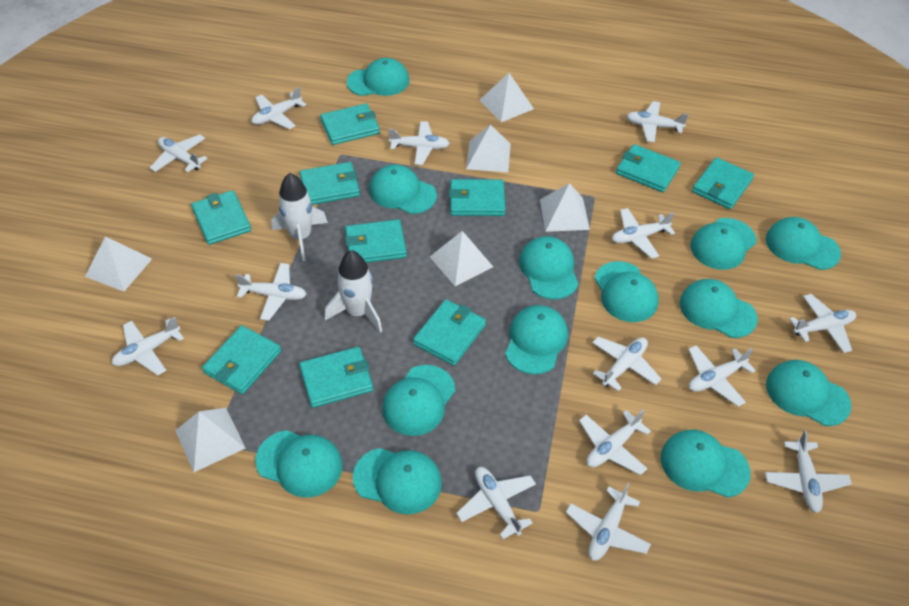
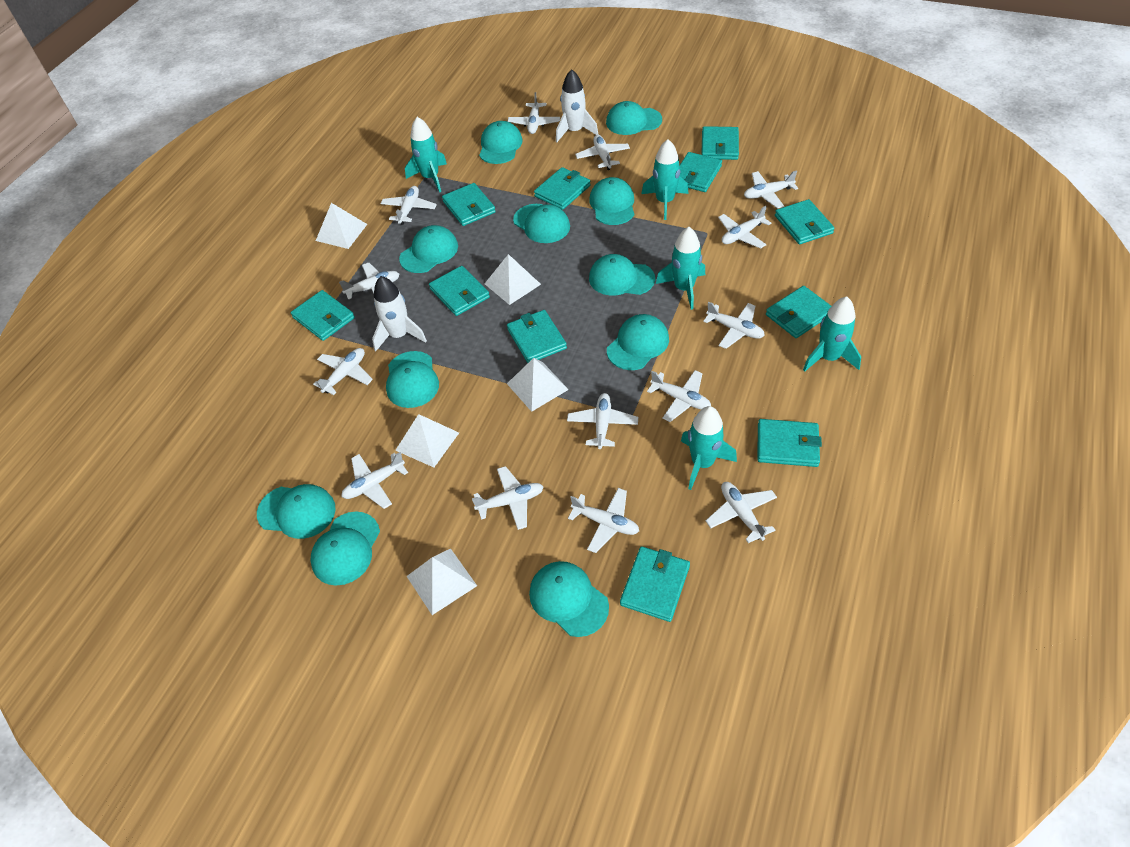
turquoise cap: 13 -> 11
turquoise rocket: 0 -> 5
turquoise wallet: 10 -> 11
white pyramid: 6 -> 5

